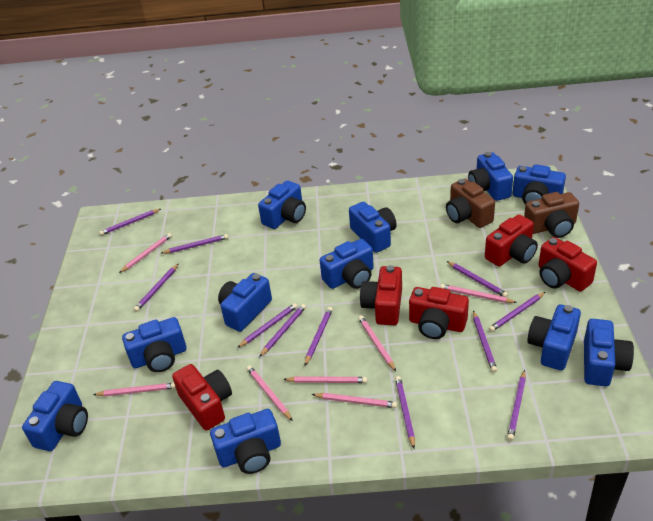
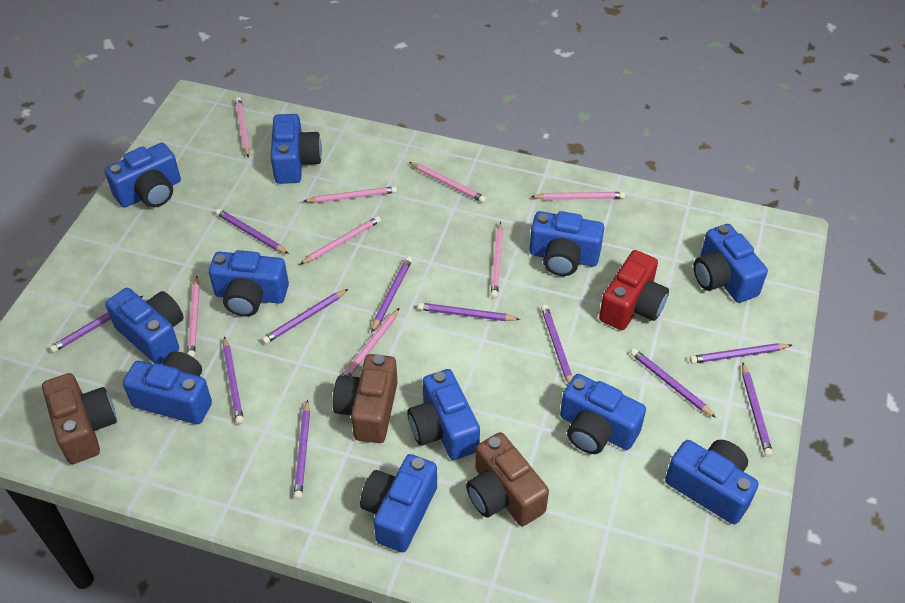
brown camera: 2 -> 3
pink pencil: 7 -> 8
red camera: 5 -> 1

